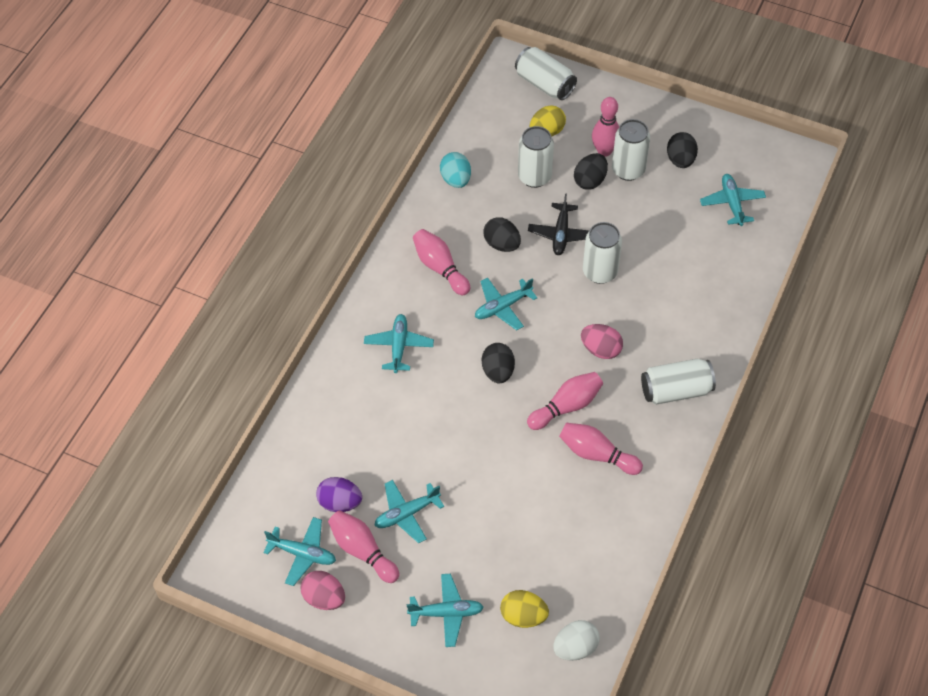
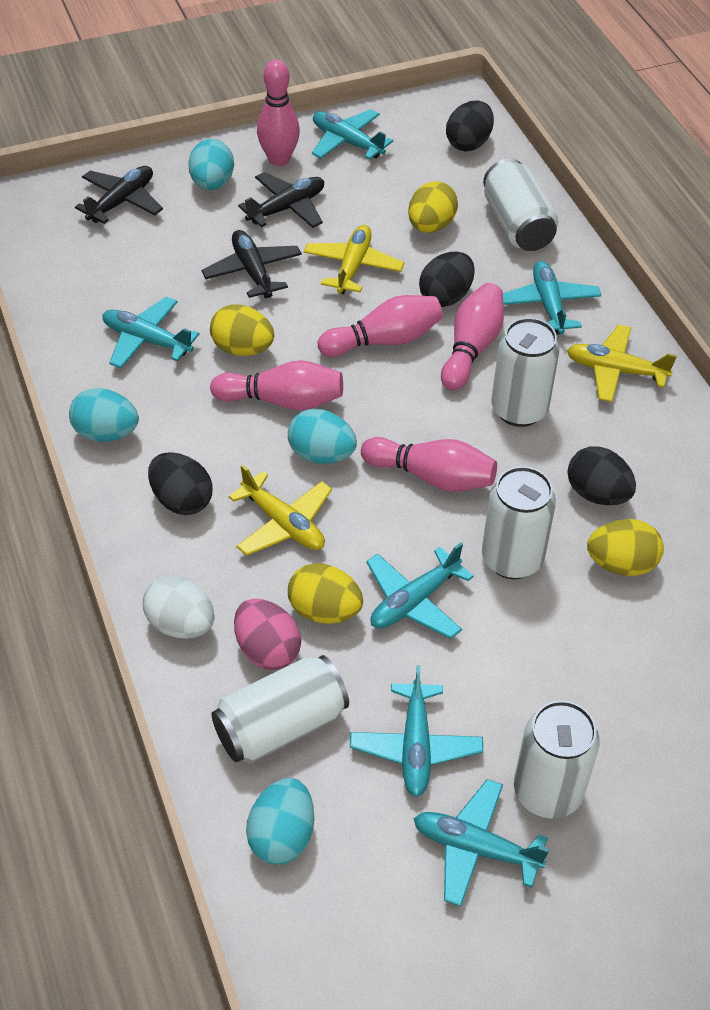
black plane: 1 -> 3
pink egg: 2 -> 1
purple egg: 1 -> 0
turquoise egg: 1 -> 4
yellow egg: 2 -> 4
yellow plane: 0 -> 3

